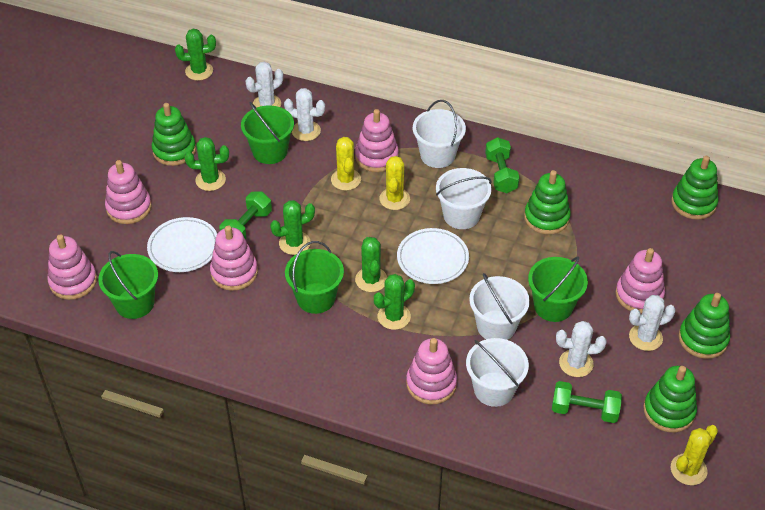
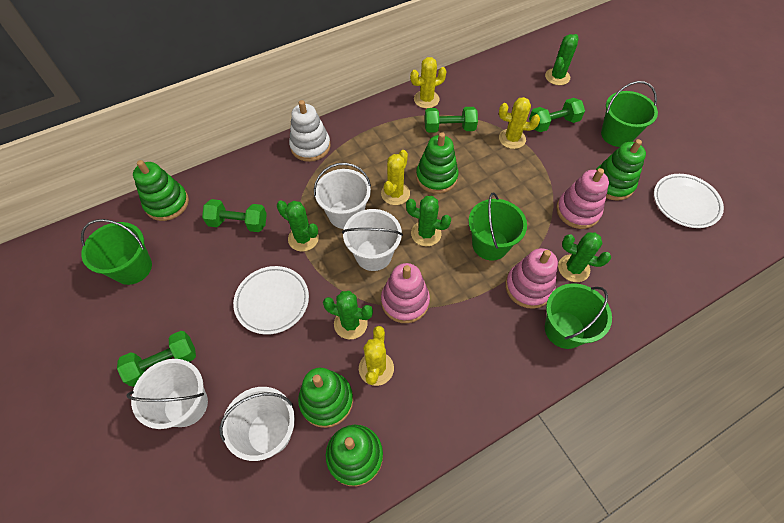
green dumbbell: 3 -> 4
pink stacking toy: 6 -> 3
white cactus: 4 -> 0
white stacking toy: 0 -> 1
yellow cactus: 3 -> 4

